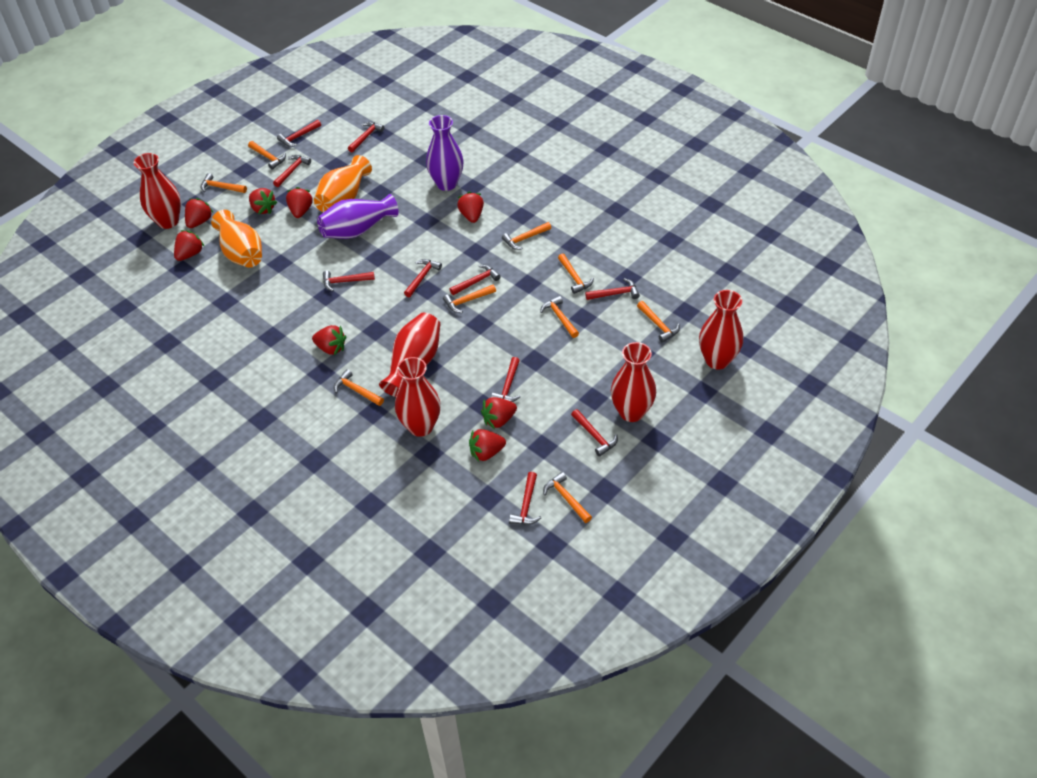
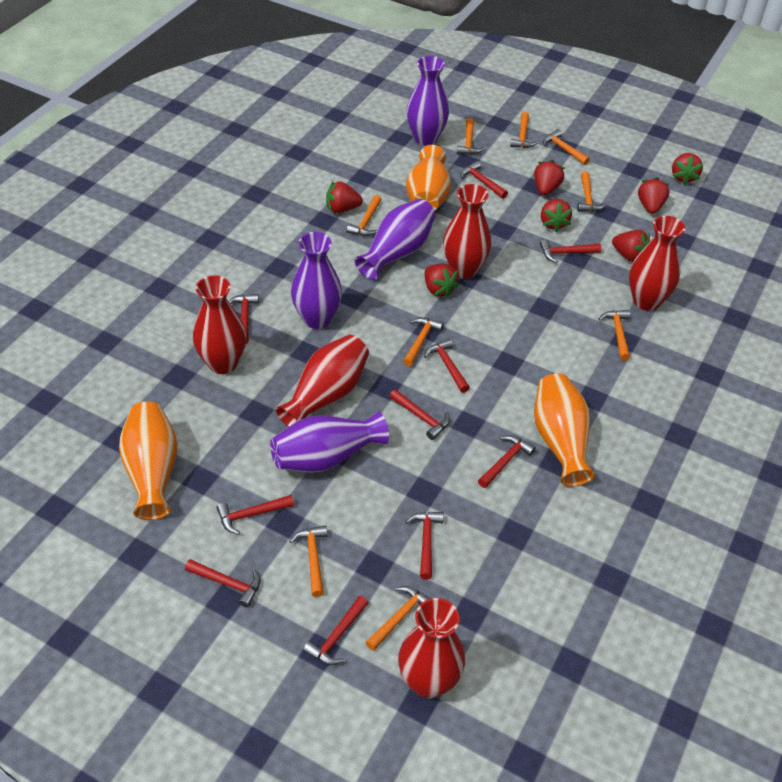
orange vase: 2 -> 3
purple vase: 2 -> 4
red strawberry: 8 -> 7

